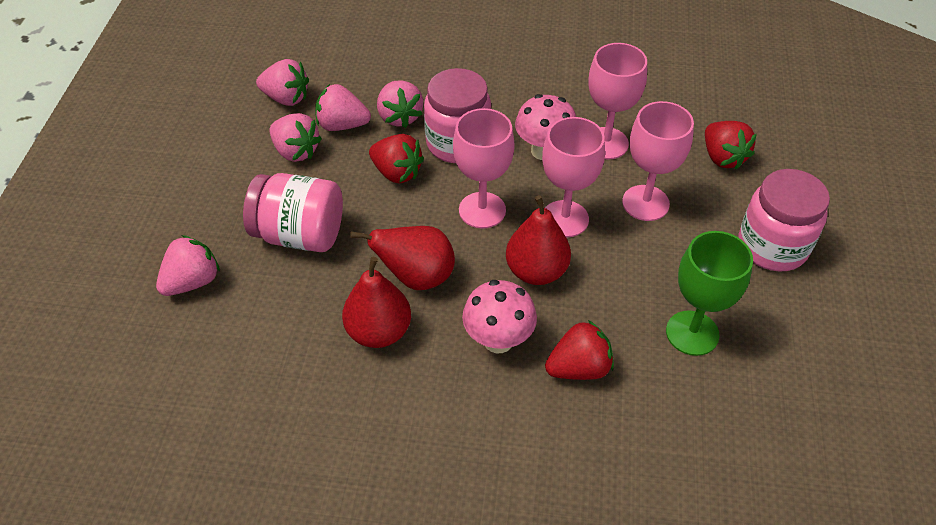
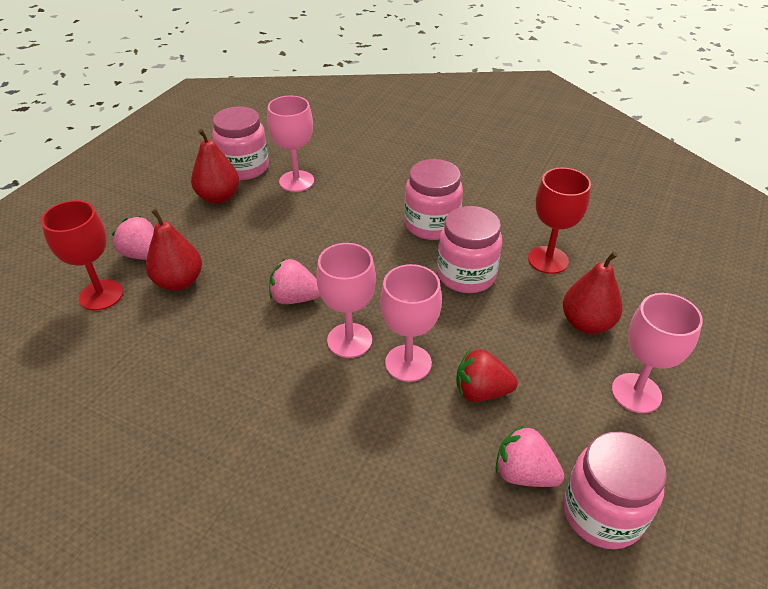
green goblet: 1 -> 0
pink jar: 3 -> 4
pink mushroom: 2 -> 0
pink strawberry: 5 -> 3
red goblet: 0 -> 2
red strawberry: 3 -> 1

